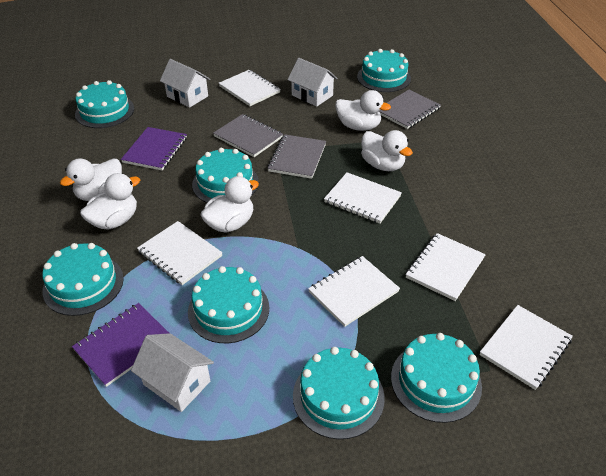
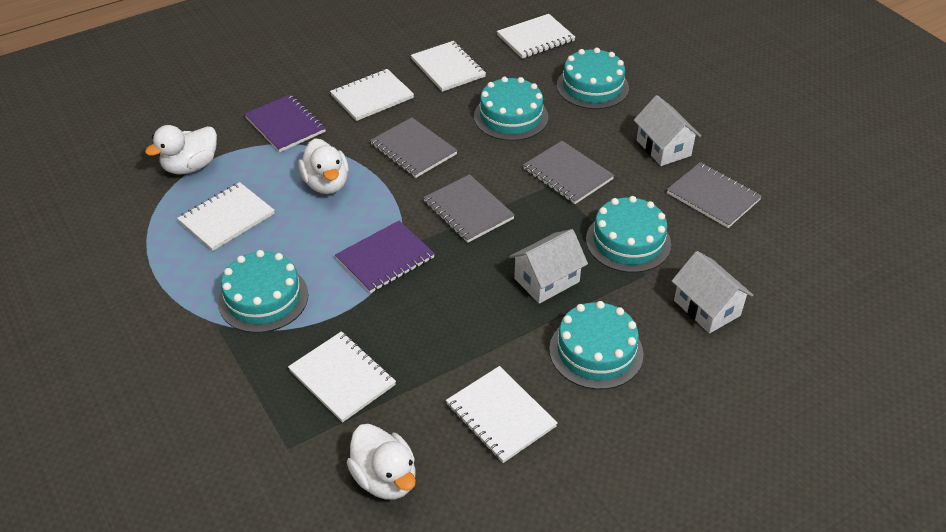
grey notebook: 3 -> 4
turquoise cake: 7 -> 5
white duck: 5 -> 3

